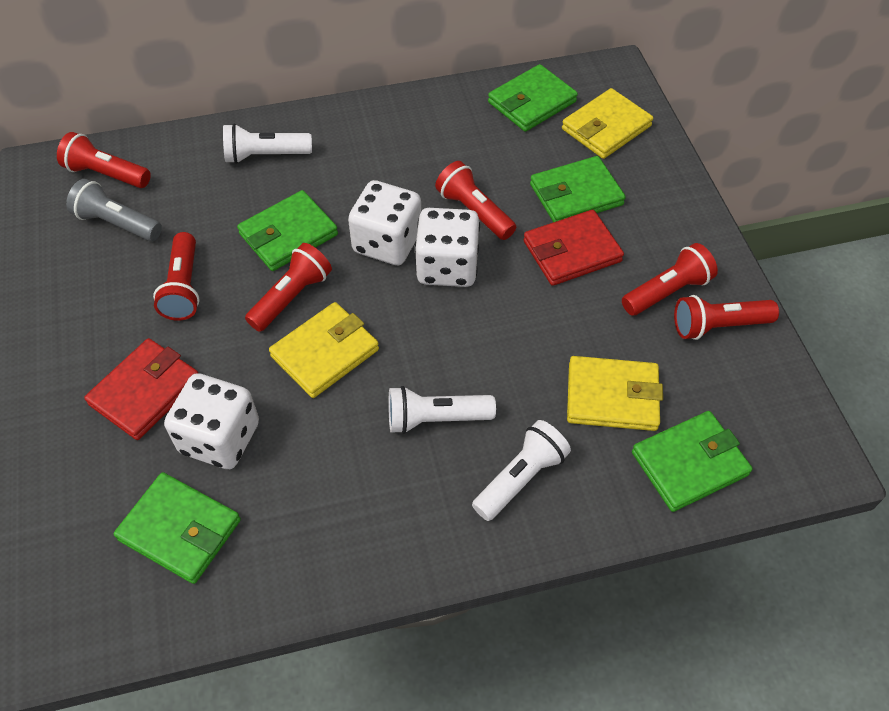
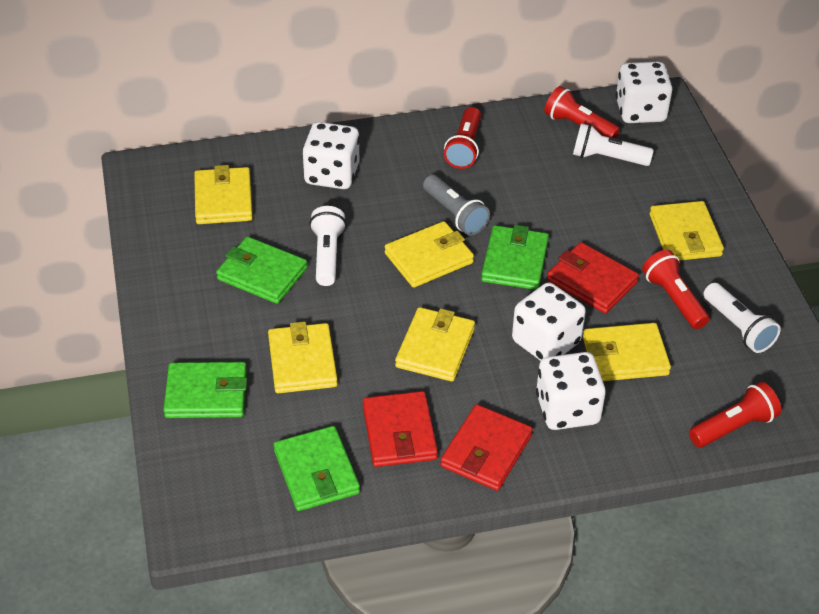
green wallet: 5 -> 4
red flashlight: 6 -> 4
red wallet: 2 -> 3
white dice: 3 -> 4
yellow wallet: 3 -> 6

